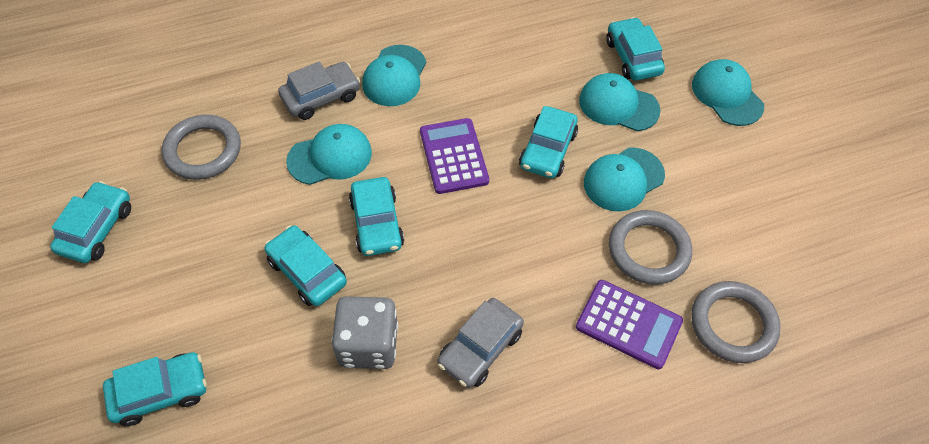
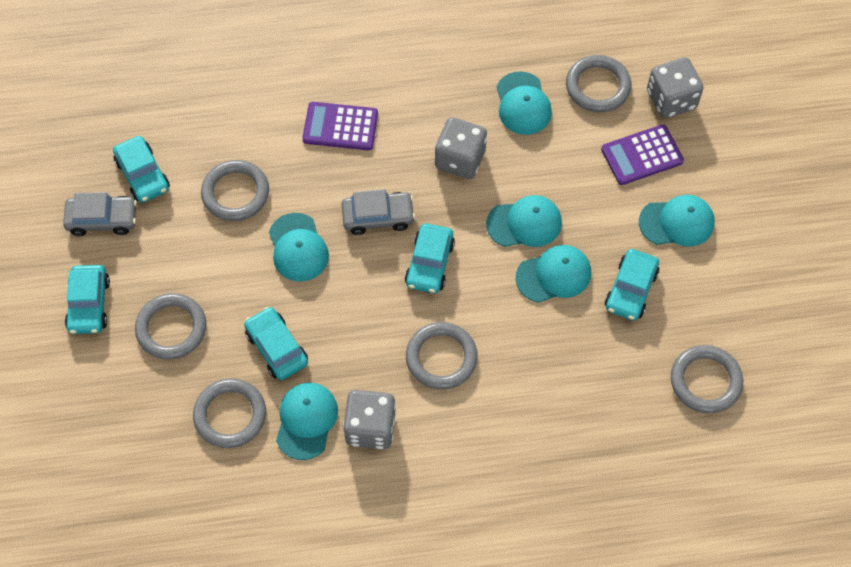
grey dice: 1 -> 3
grey ring: 3 -> 6
turquoise cap: 5 -> 6
turquoise car: 6 -> 5

